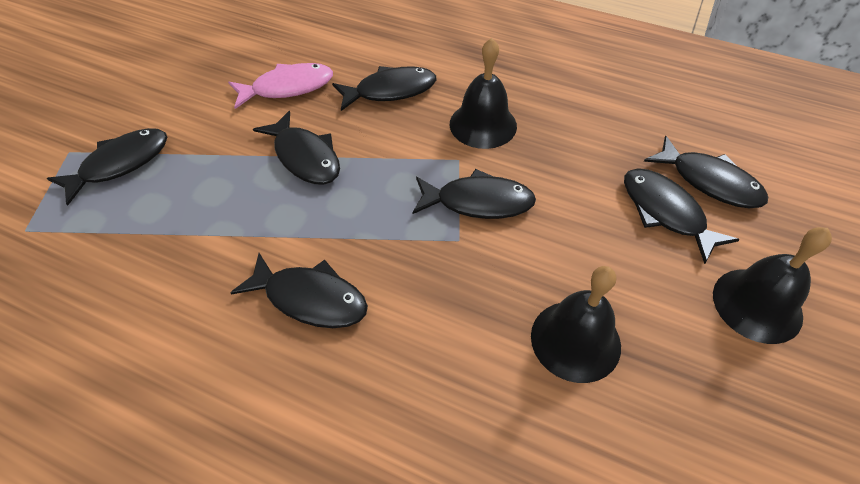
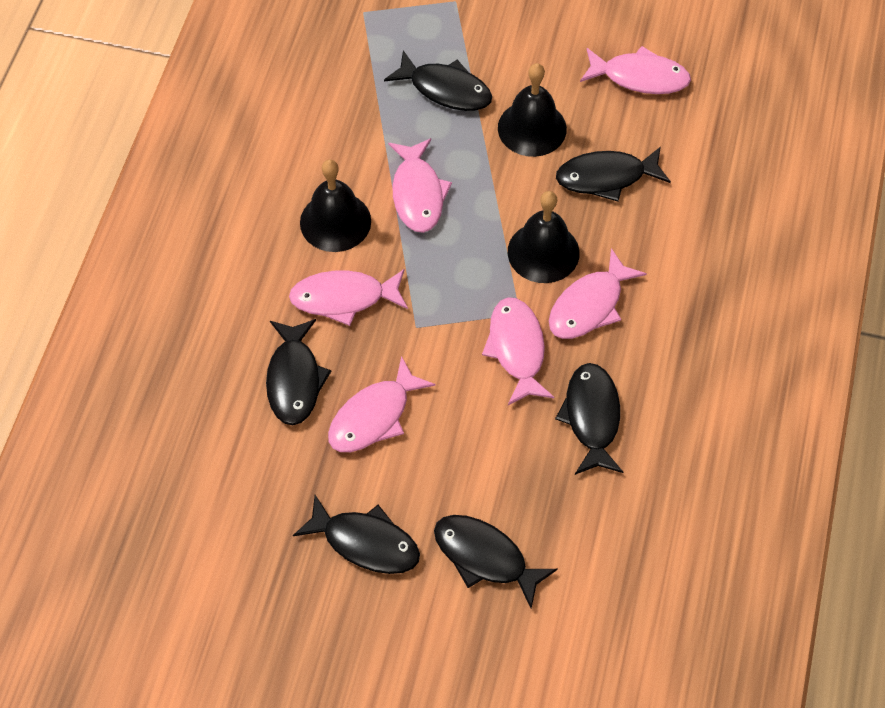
black fish: 7 -> 6
pink fish: 1 -> 6

